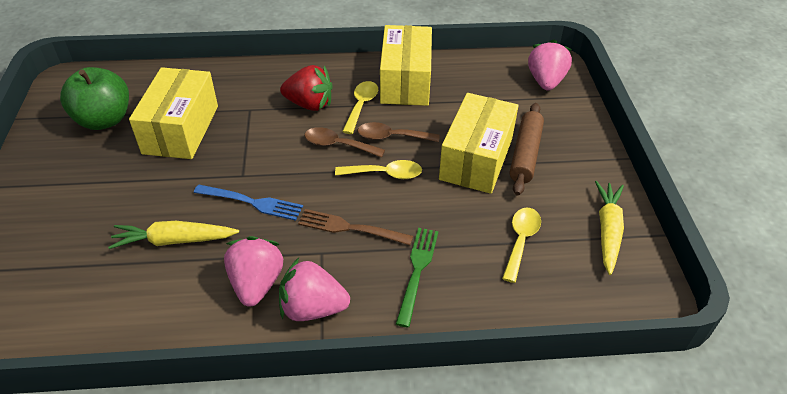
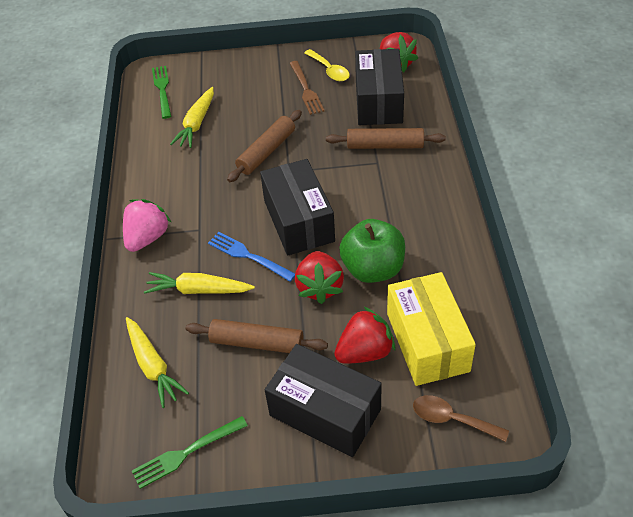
black box: 0 -> 3
brown rolling pin: 1 -> 3
brown spoon: 2 -> 1
green fork: 1 -> 2
pink strawberry: 3 -> 1
red strawberry: 1 -> 3
yellow box: 3 -> 1
yellow carrot: 2 -> 3
yellow spoon: 3 -> 1

